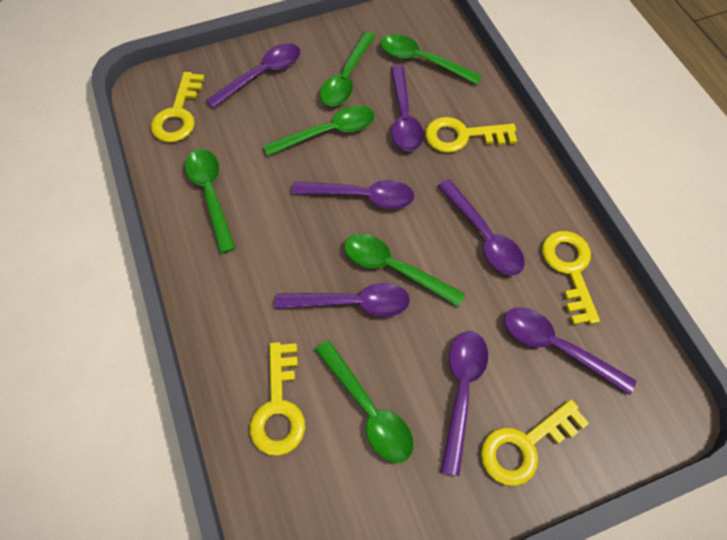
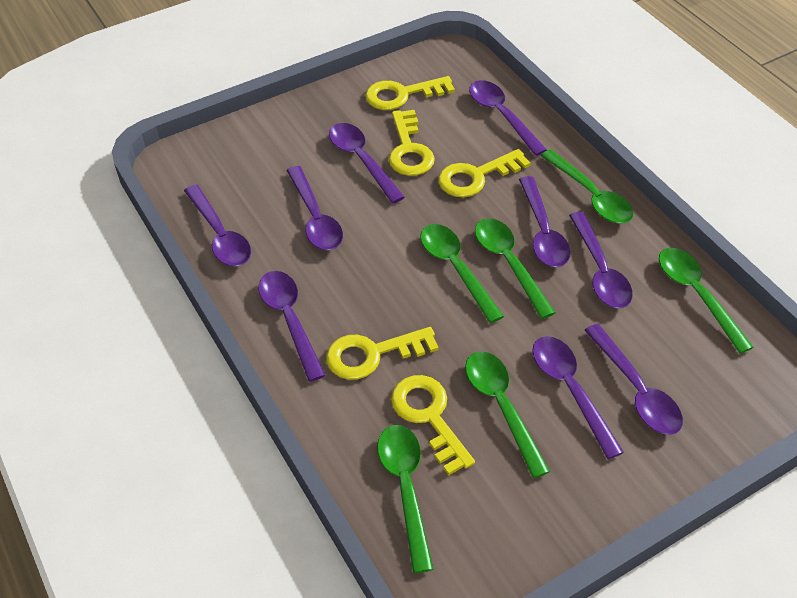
purple spoon: 7 -> 9

